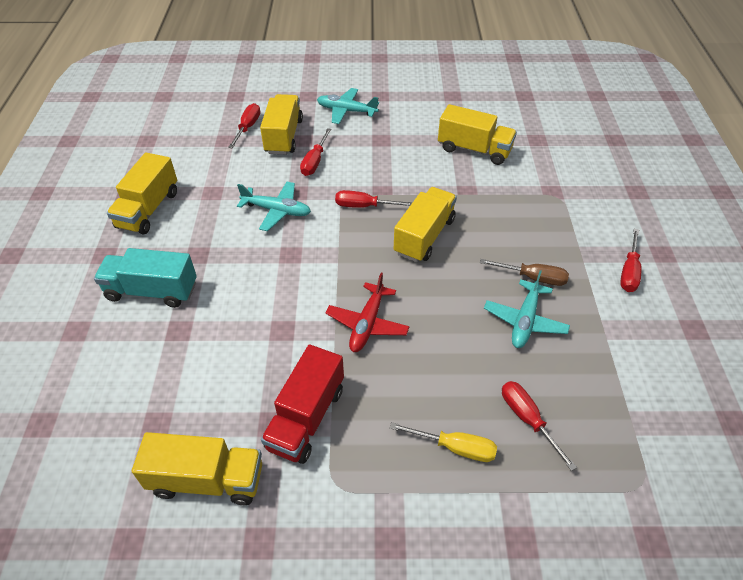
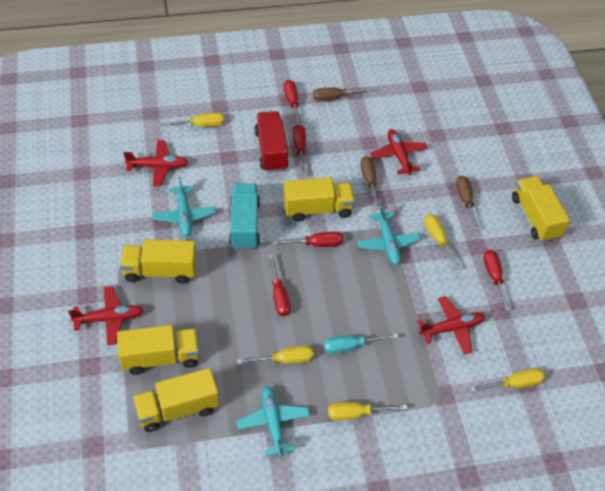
brown screwdriver: 1 -> 3
red plane: 1 -> 4
turquoise screwdriver: 0 -> 1
yellow screwdriver: 1 -> 5

